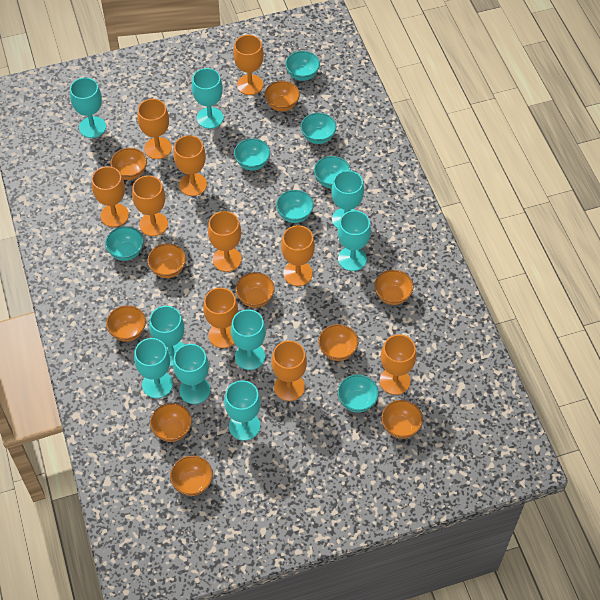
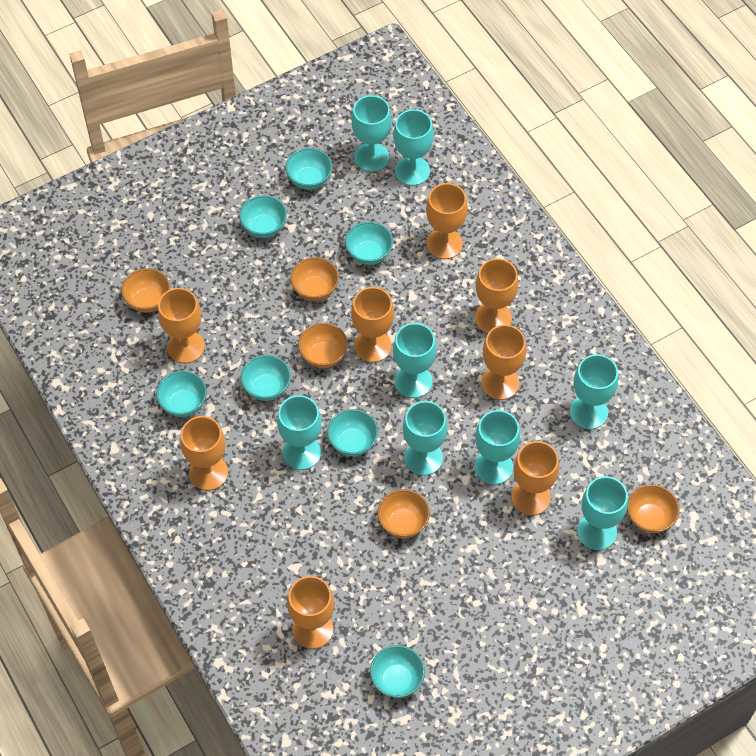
orange bowl: 10 -> 5
orange goblet: 10 -> 8
turquoise goblet: 9 -> 8

